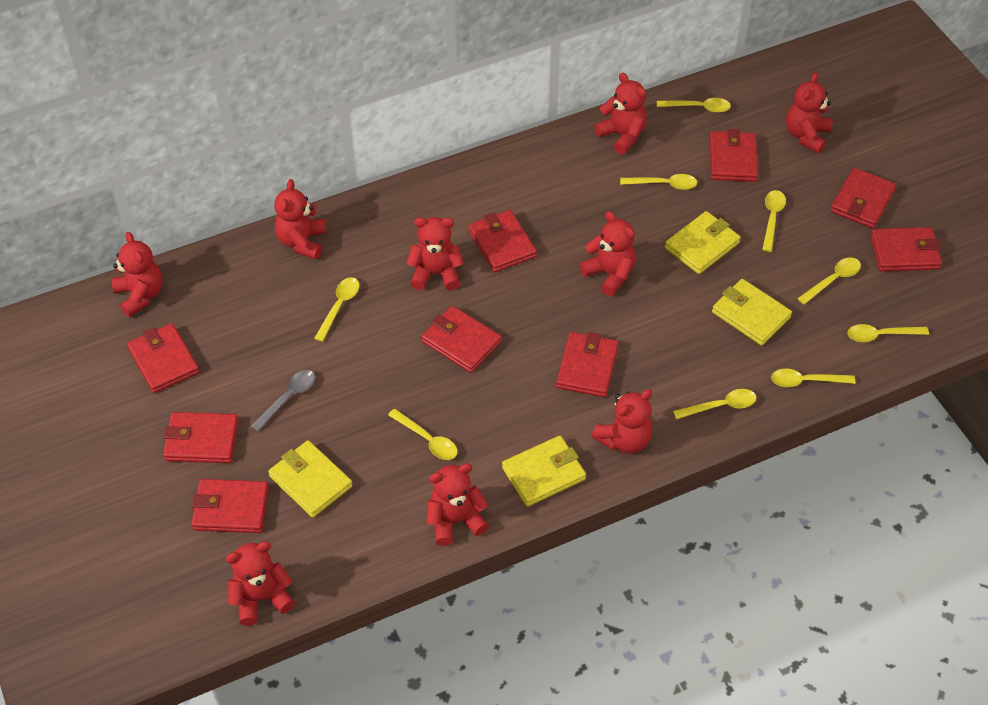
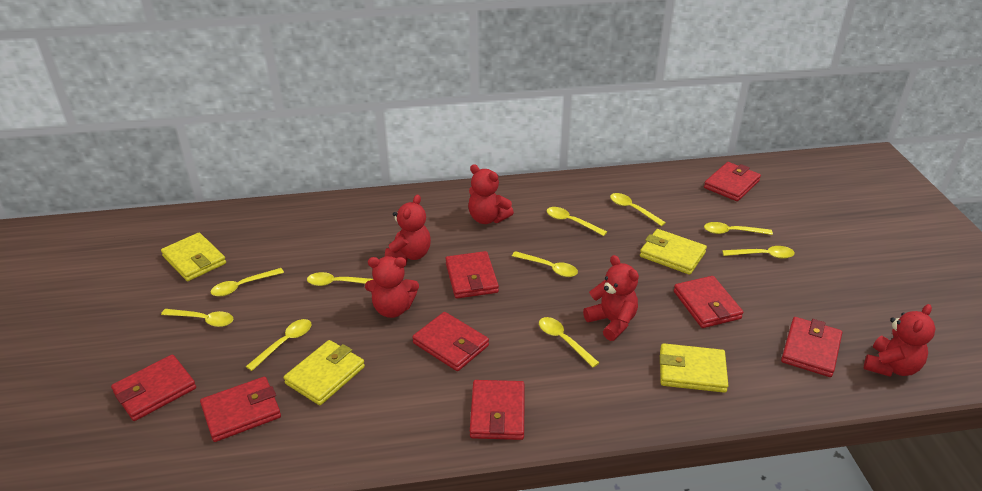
grey spoon: 1 -> 0
red teddy bear: 9 -> 5
red wallet: 9 -> 8
yellow spoon: 9 -> 10

